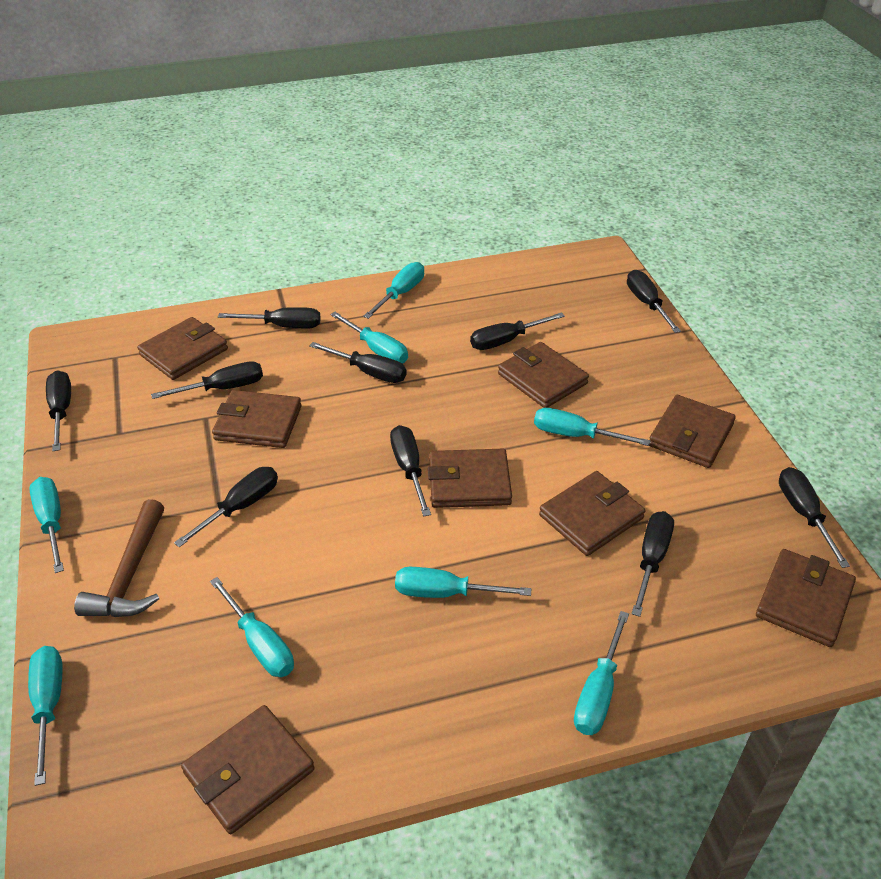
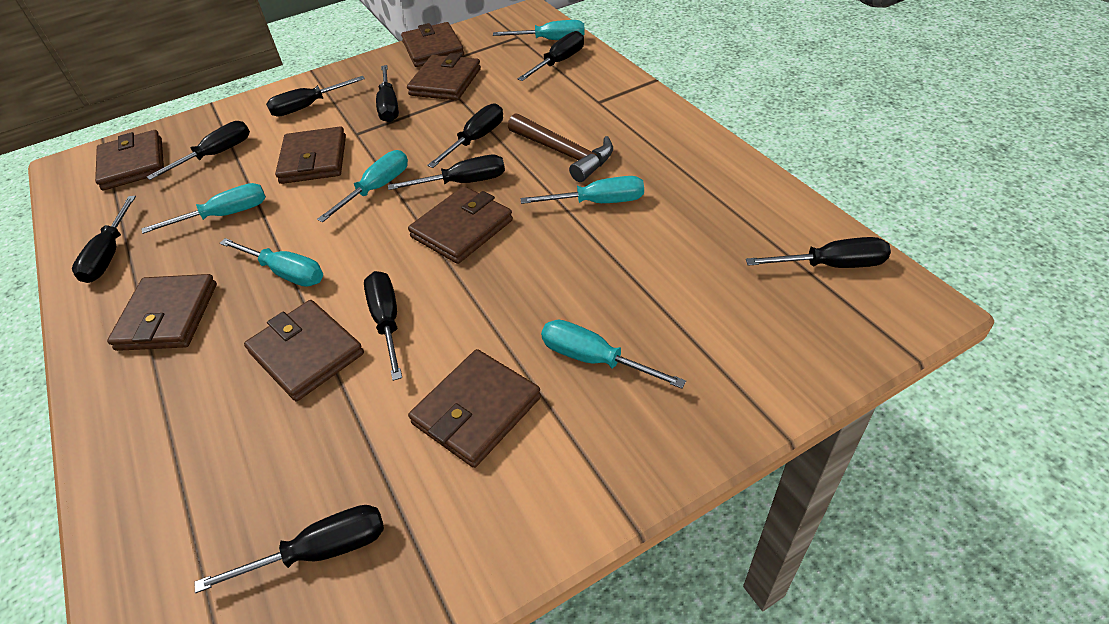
turquoise screwdriver: 8 -> 6

